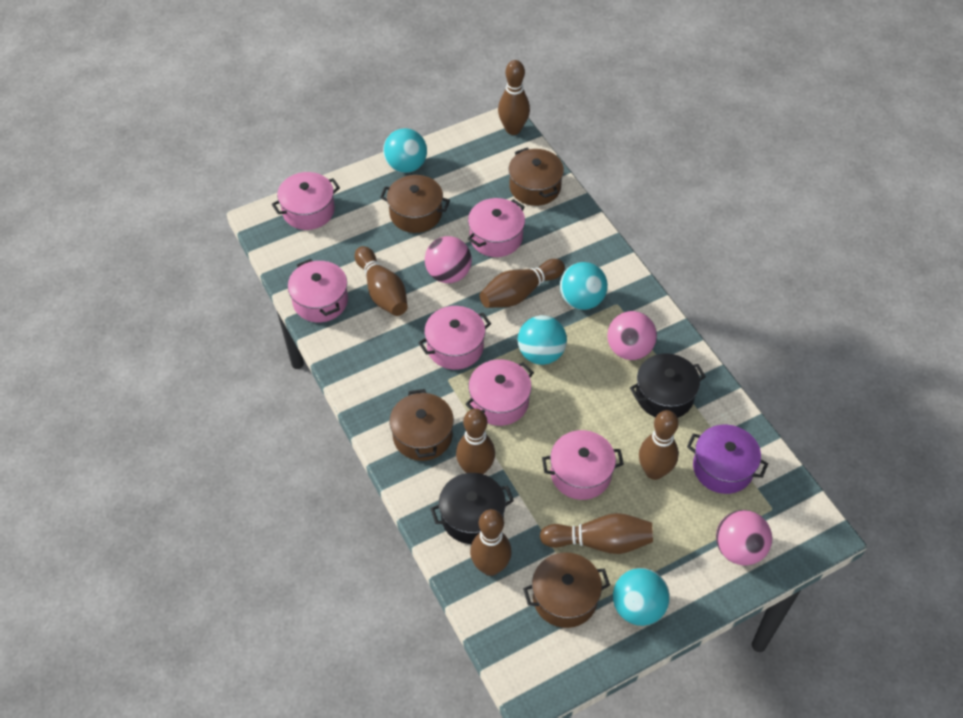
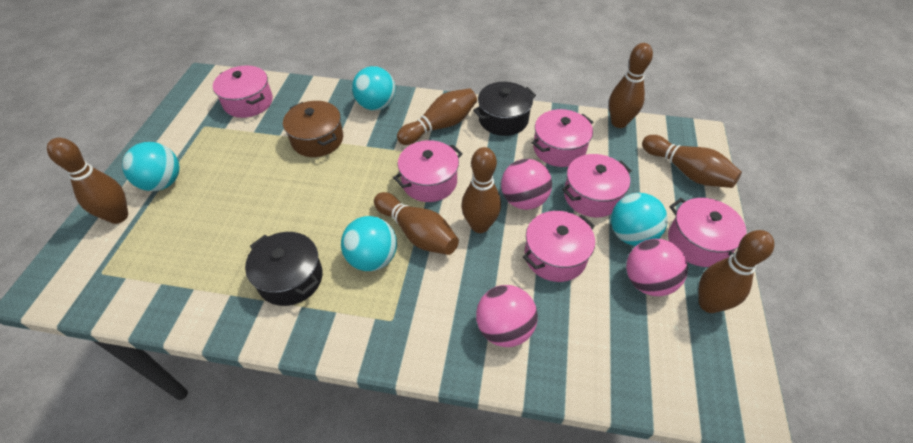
brown pot: 4 -> 1
purple pot: 1 -> 0

